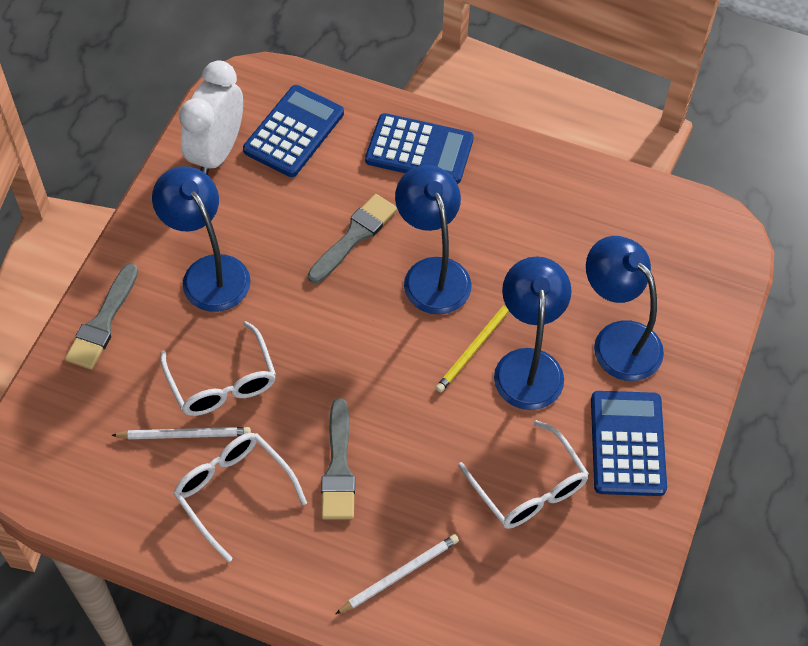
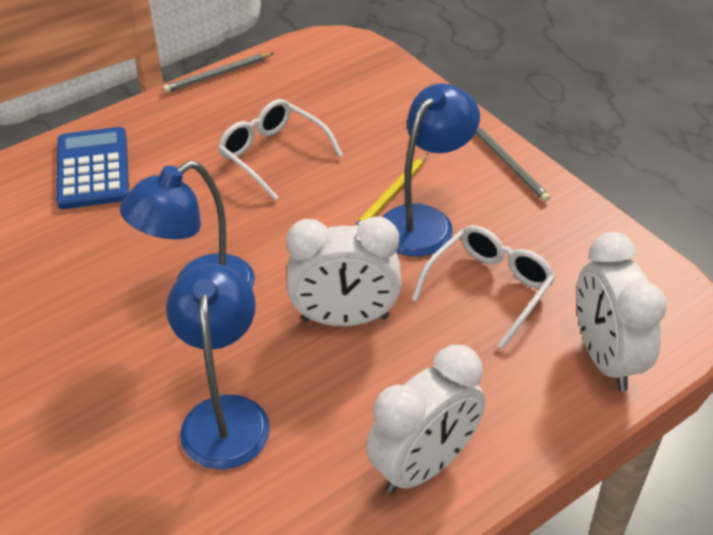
blue calculator: 3 -> 1
blue lamp: 4 -> 3
grey brush: 3 -> 0
grey pencil: 0 -> 2
white clock: 1 -> 3
white glasses: 3 -> 2
white pencil: 2 -> 0

